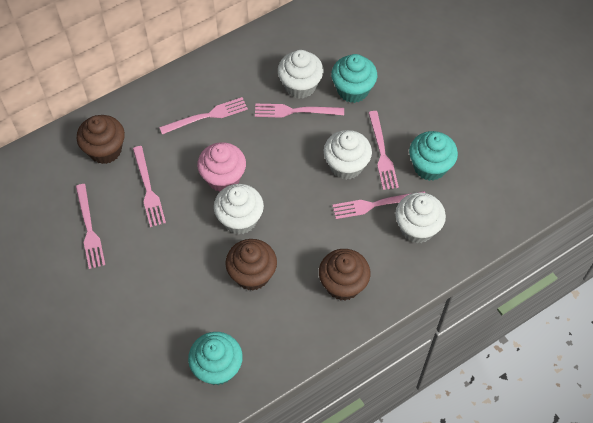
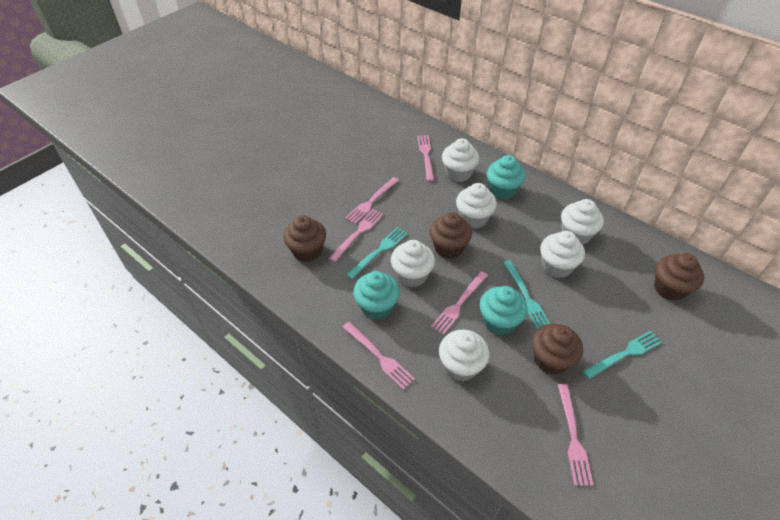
brown cupcake: 3 -> 4
pink cupcake: 1 -> 0
turquoise fork: 0 -> 3
white cupcake: 4 -> 6

